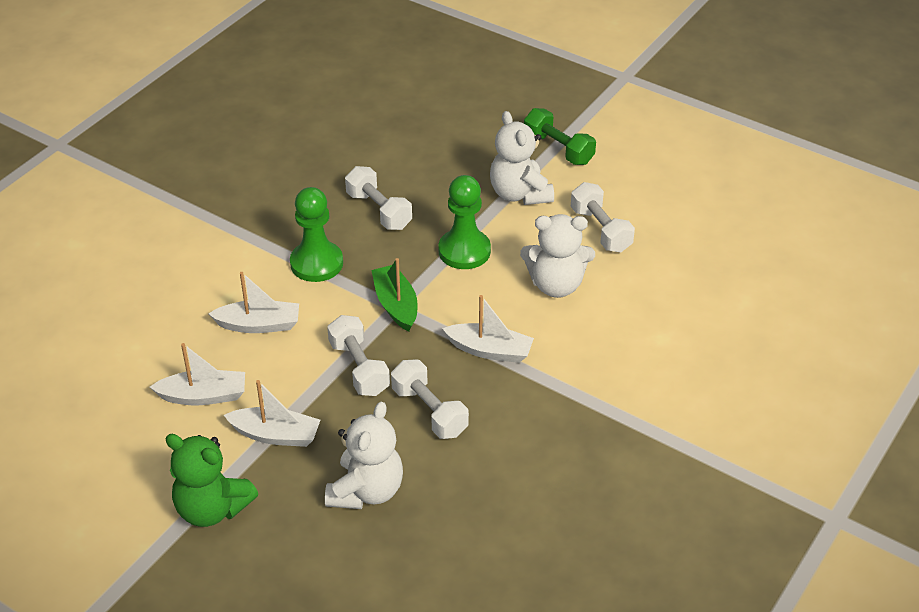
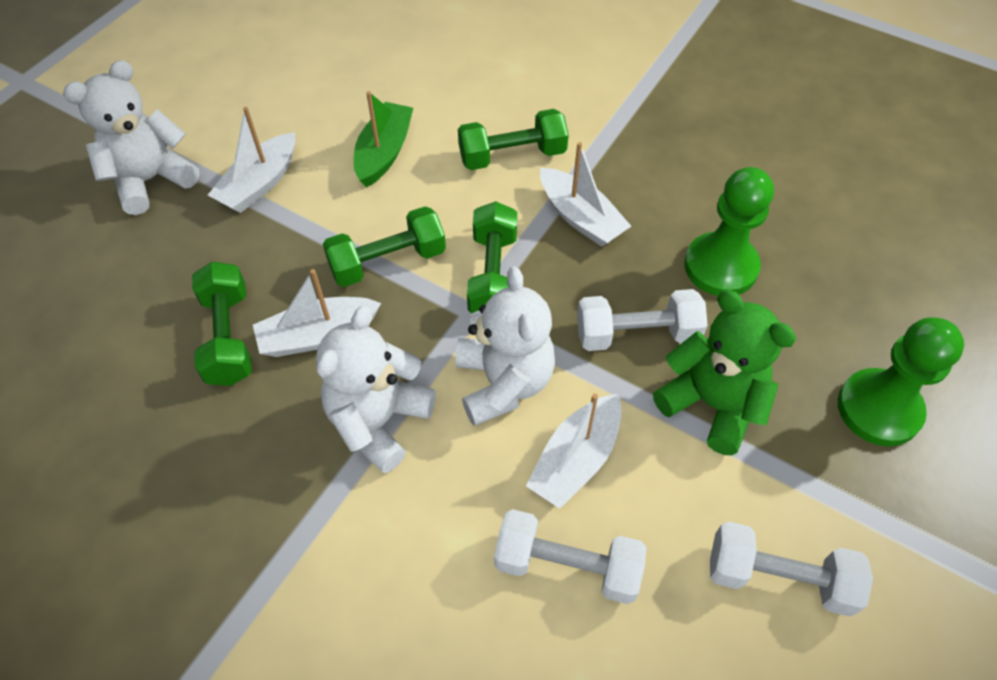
green dumbbell: 1 -> 4
white dumbbell: 4 -> 3

